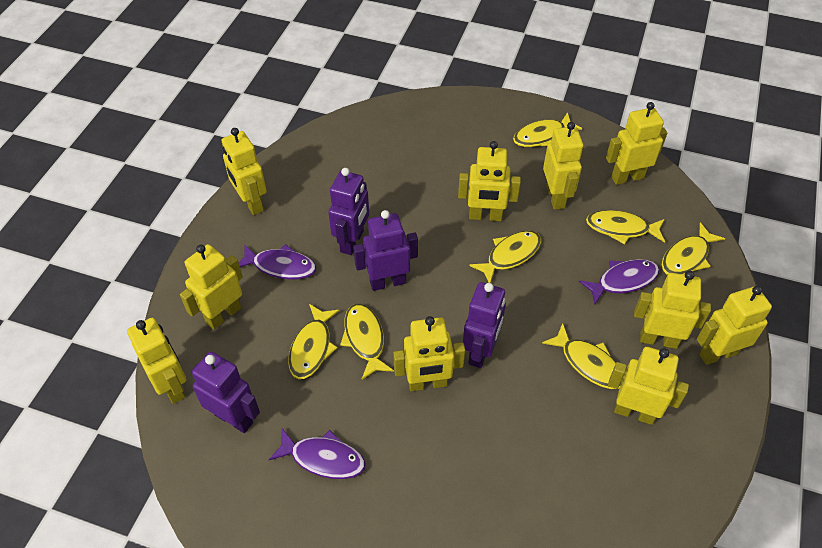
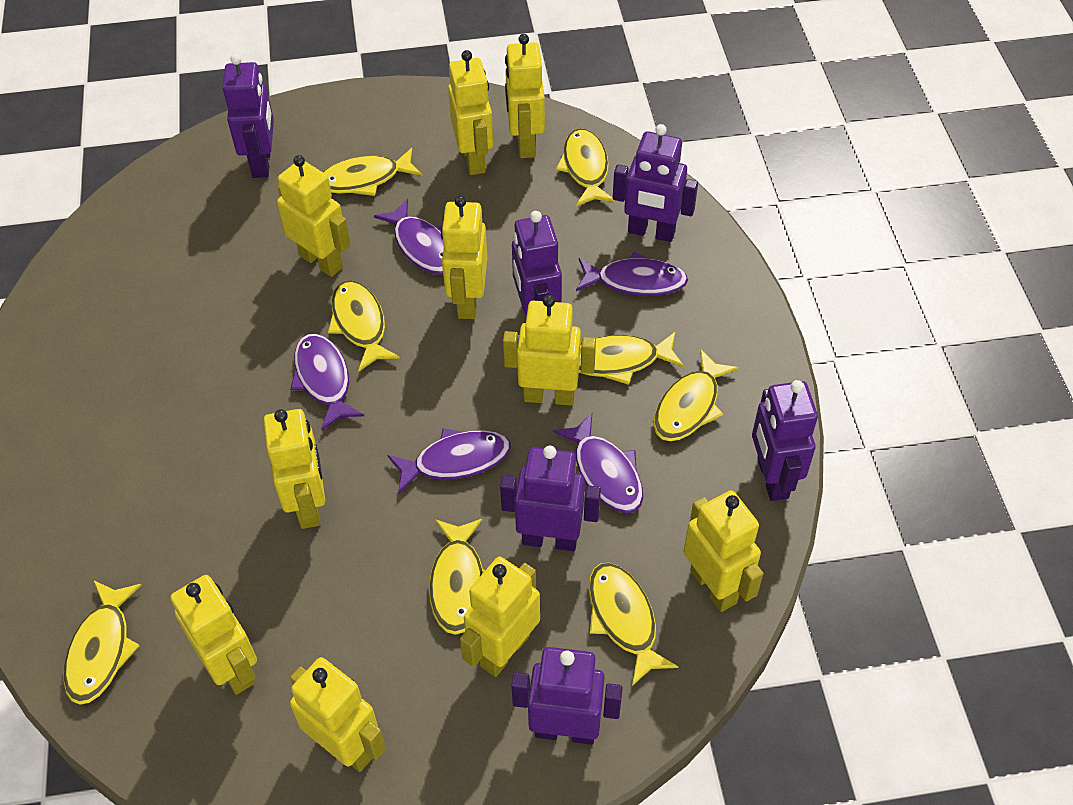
purple fish: 3 -> 5
purple robot: 4 -> 6
yellow fish: 7 -> 8

